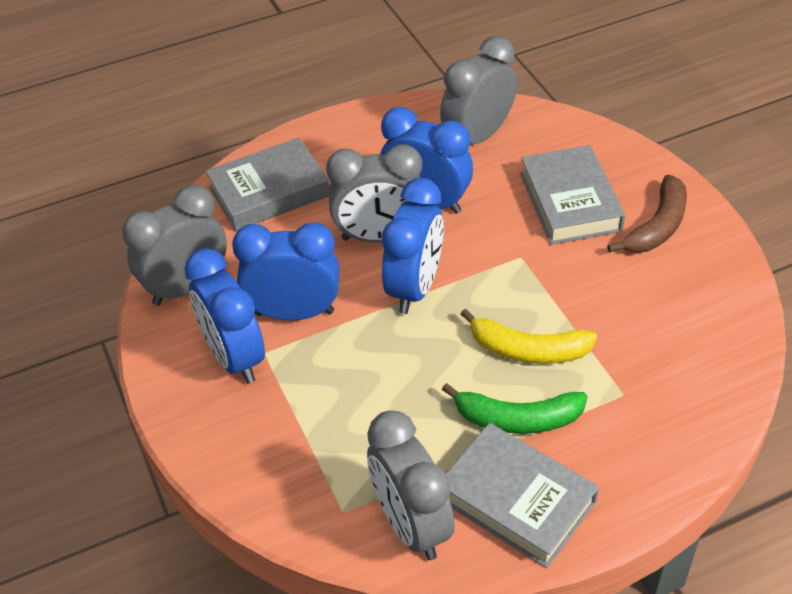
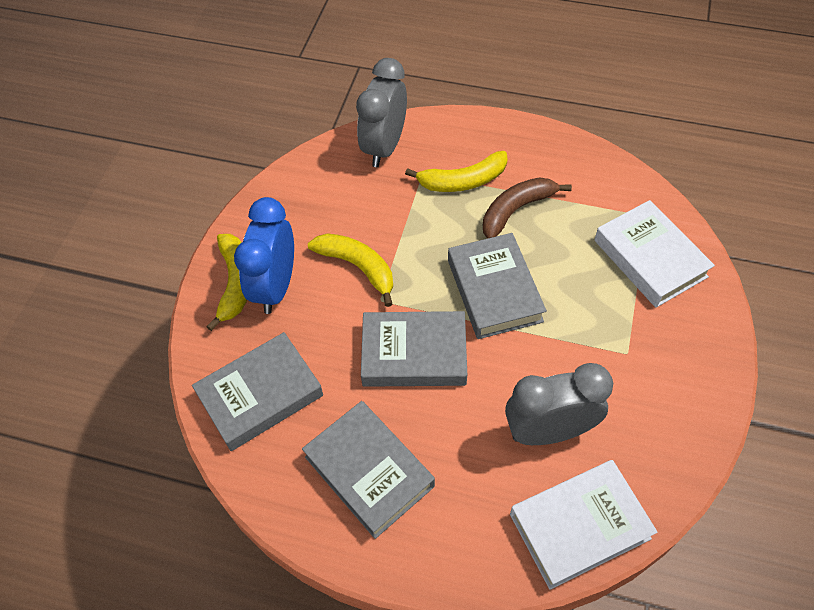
blue clock: 4 -> 1
green banana: 1 -> 0
grey book: 3 -> 4
grey clock: 4 -> 2
white book: 0 -> 2
yellow banana: 1 -> 3

